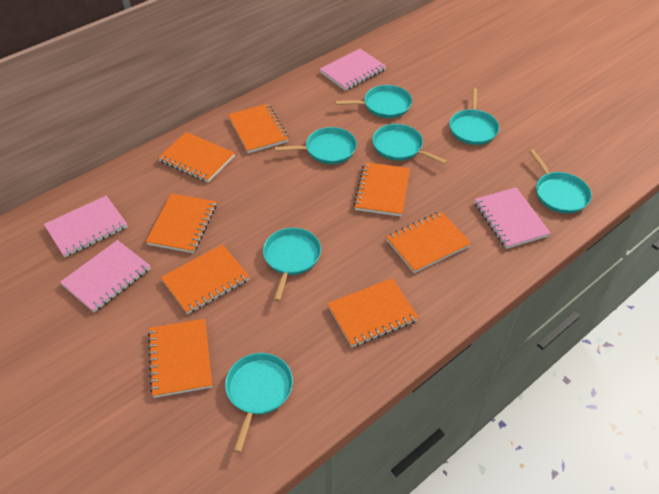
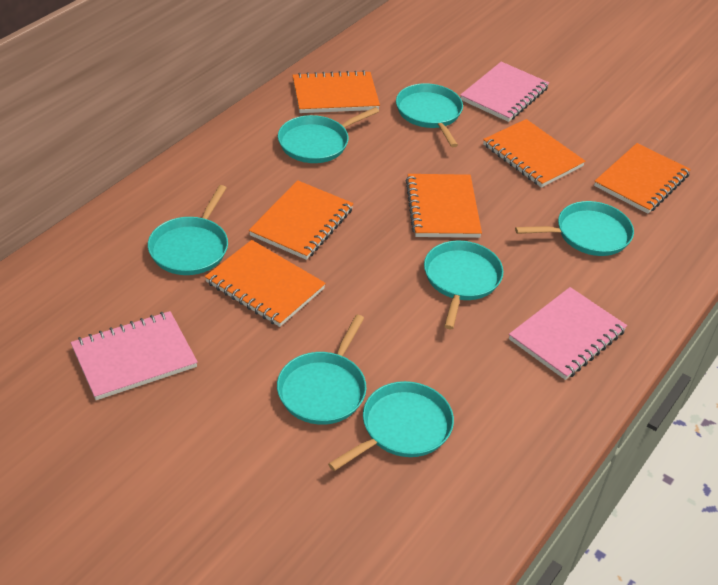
orange notebook: 8 -> 6
pink notebook: 4 -> 3

